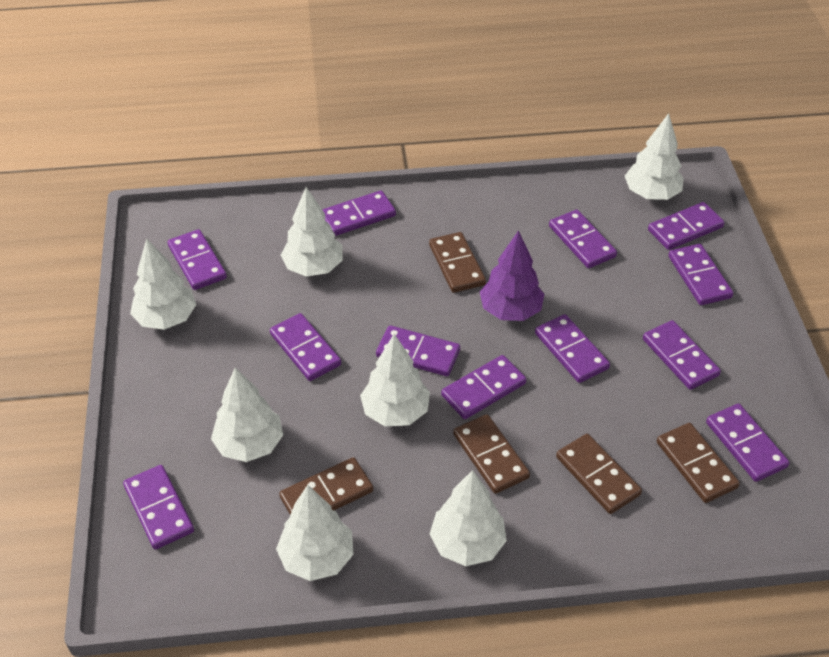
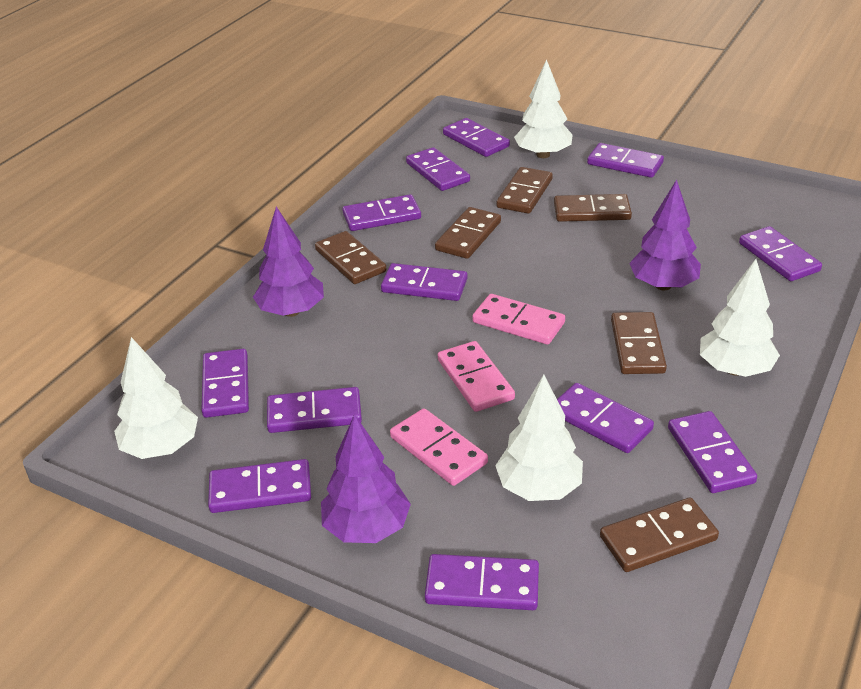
brown domino: 5 -> 6
pink domino: 0 -> 3
purple tree: 1 -> 3
white tree: 7 -> 4

